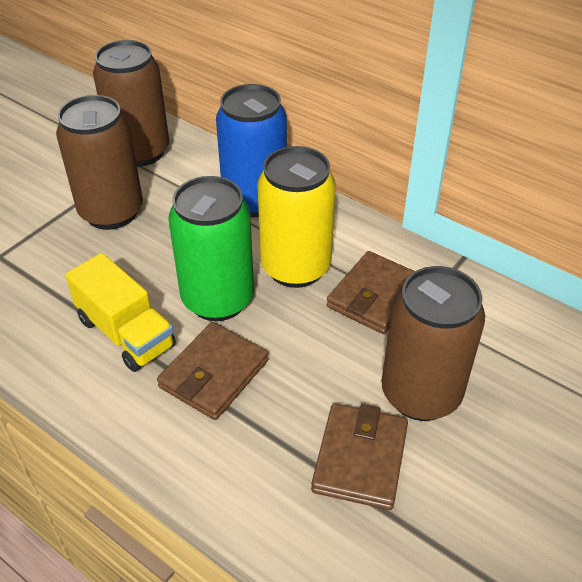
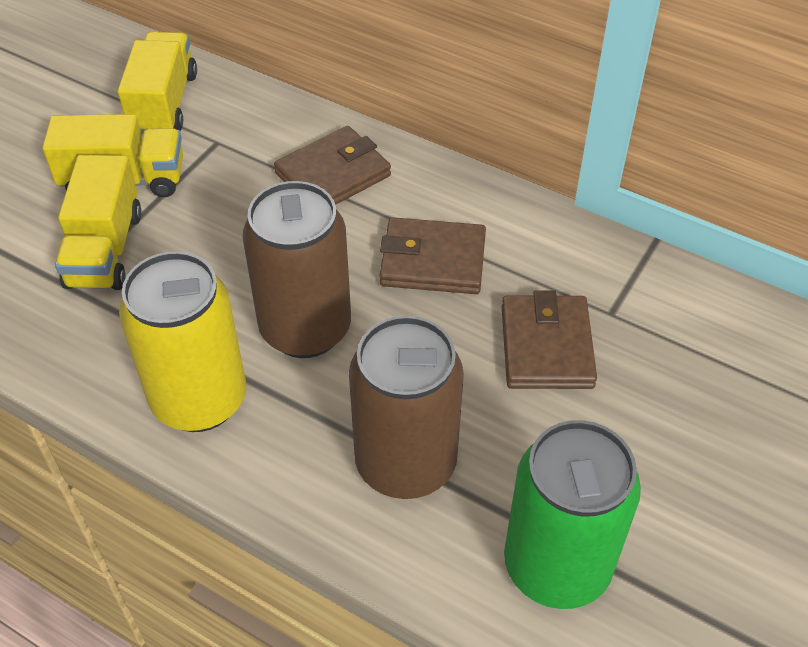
blue can: 1 -> 0
brown can: 3 -> 2
yellow truck: 1 -> 3

